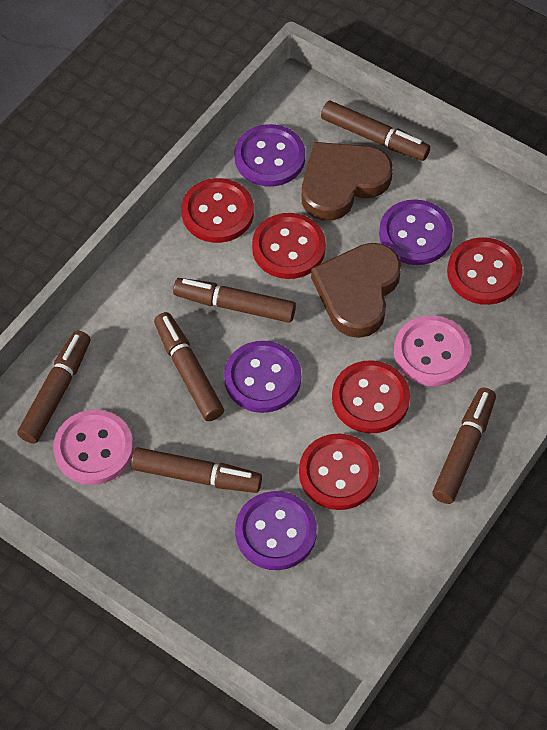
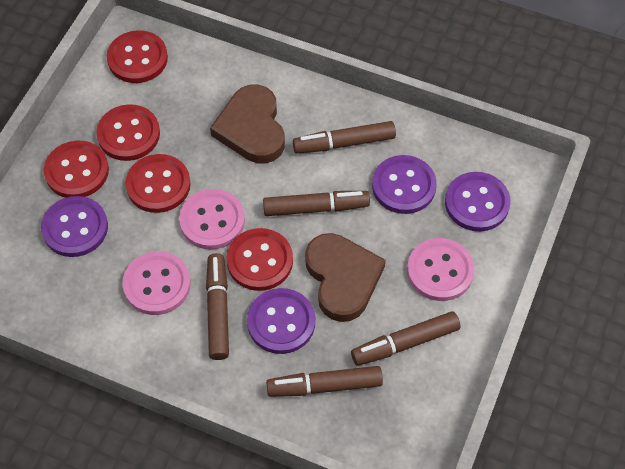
brown marker: 6 -> 5
pink button: 2 -> 3

